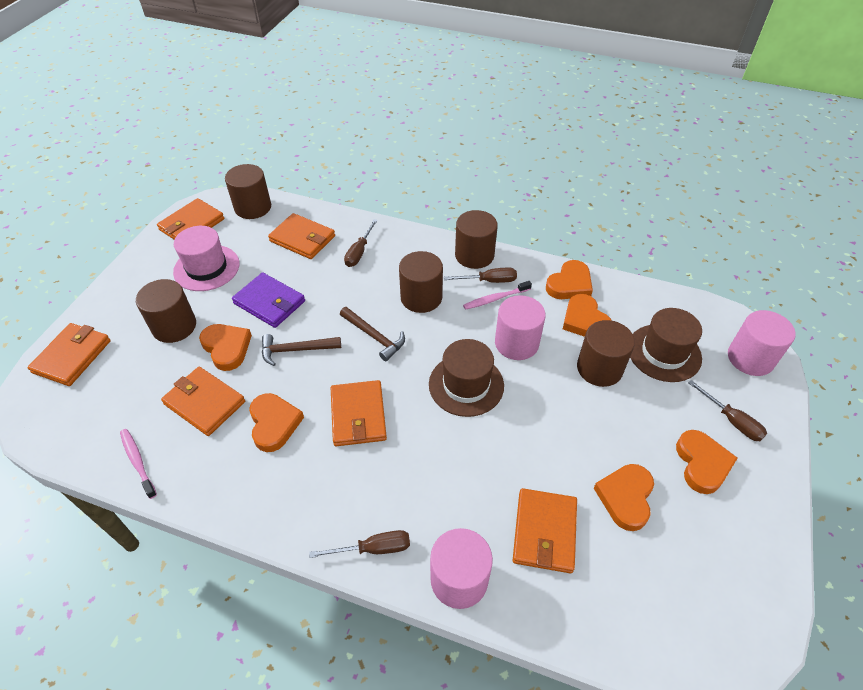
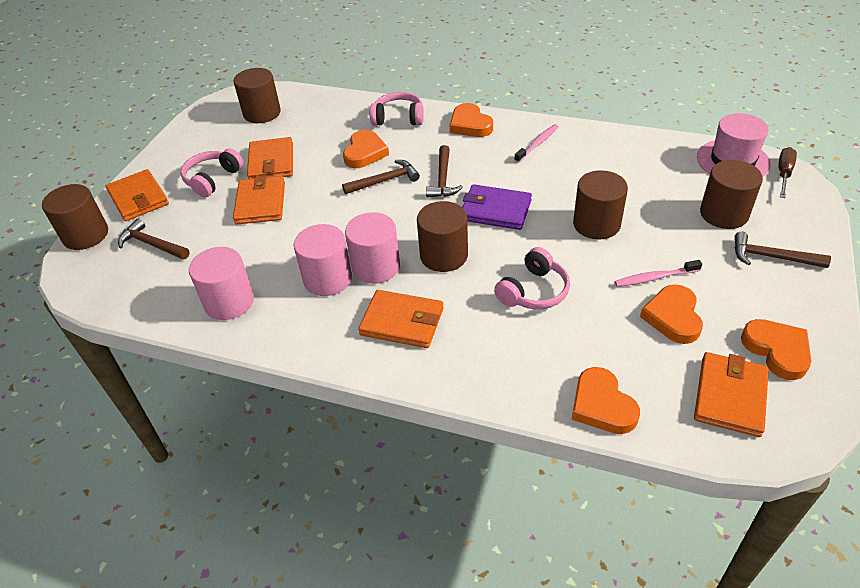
brown hammer: 2 -> 4
brown hat: 2 -> 0
brown screwdriver: 4 -> 1
orange heart: 6 -> 5
orange wallet: 6 -> 5
pink headphones: 0 -> 3

